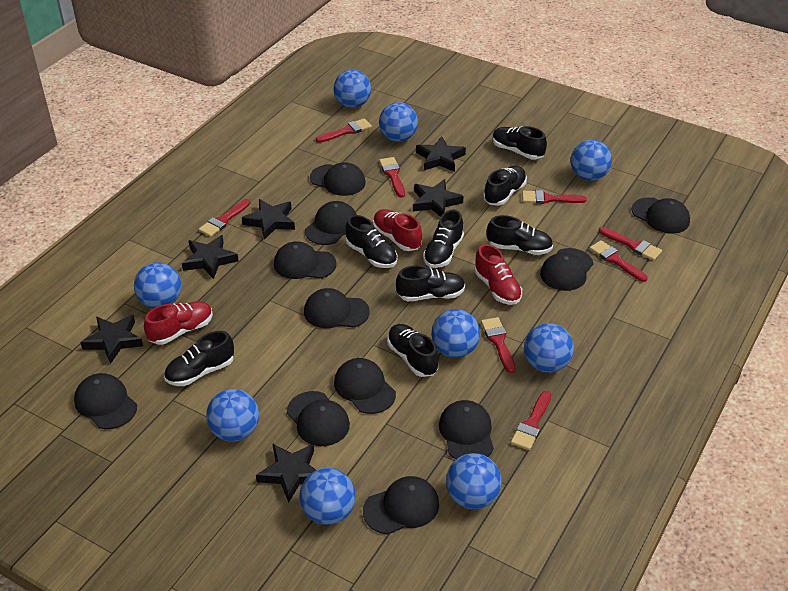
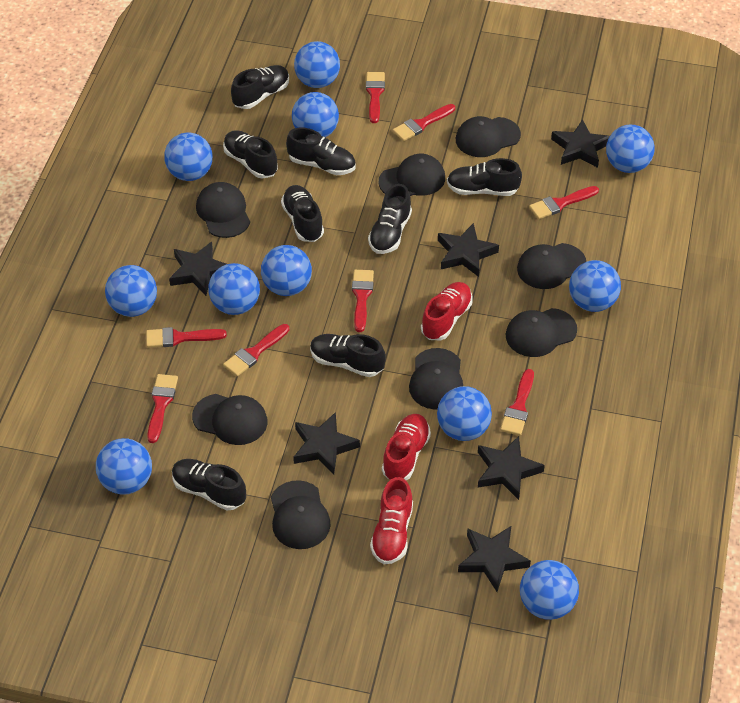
black cap: 11 -> 8
blue ball: 9 -> 11

